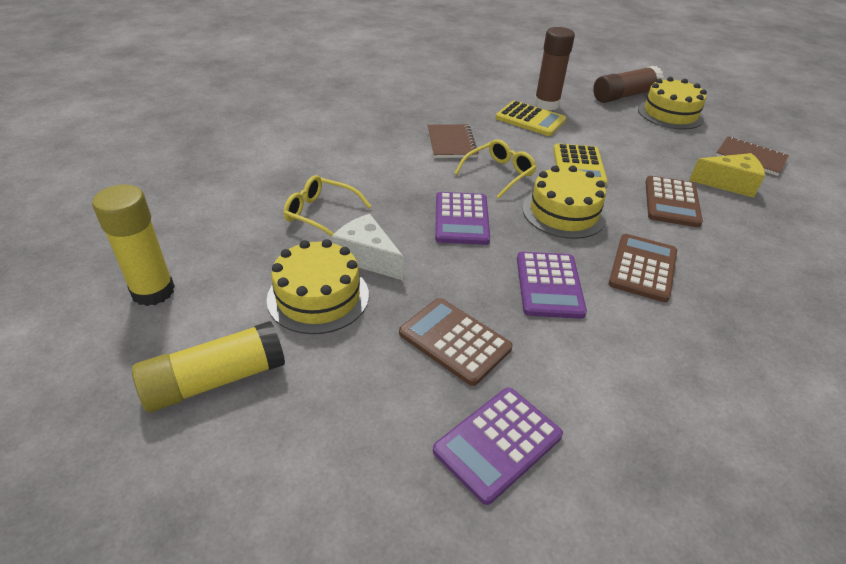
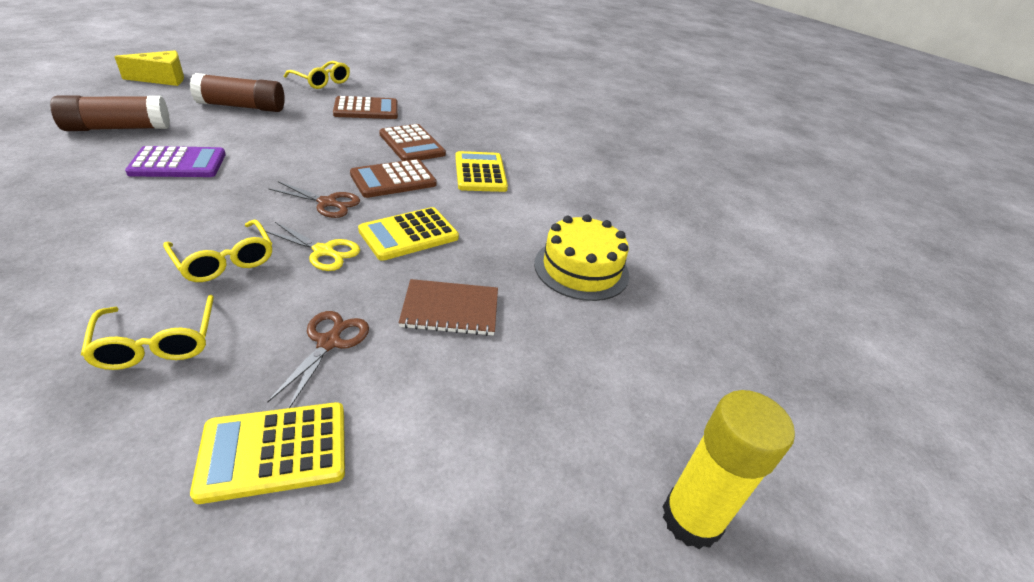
brown notebook: 2 -> 1
brown scissors: 0 -> 2
purple calculator: 3 -> 1
white cheese: 1 -> 0
yellow cake: 3 -> 1
yellow calculator: 2 -> 3
yellow glasses: 2 -> 3
yellow glue stick: 2 -> 1
yellow scissors: 0 -> 1

